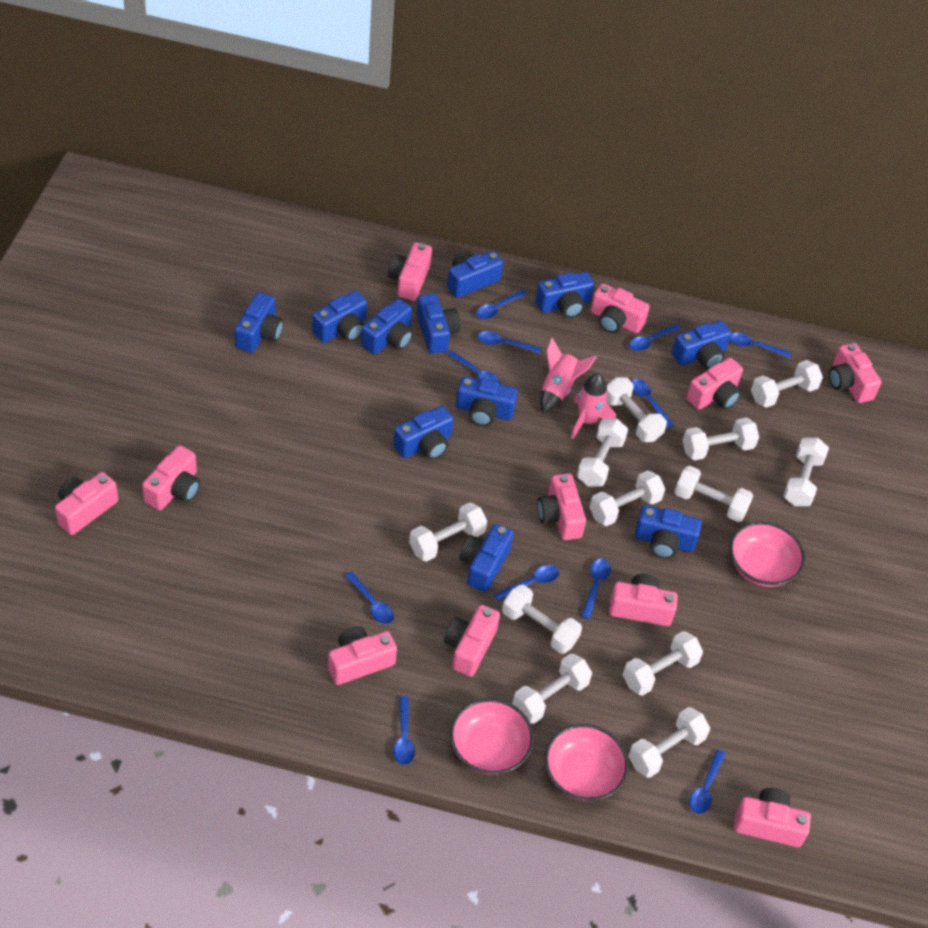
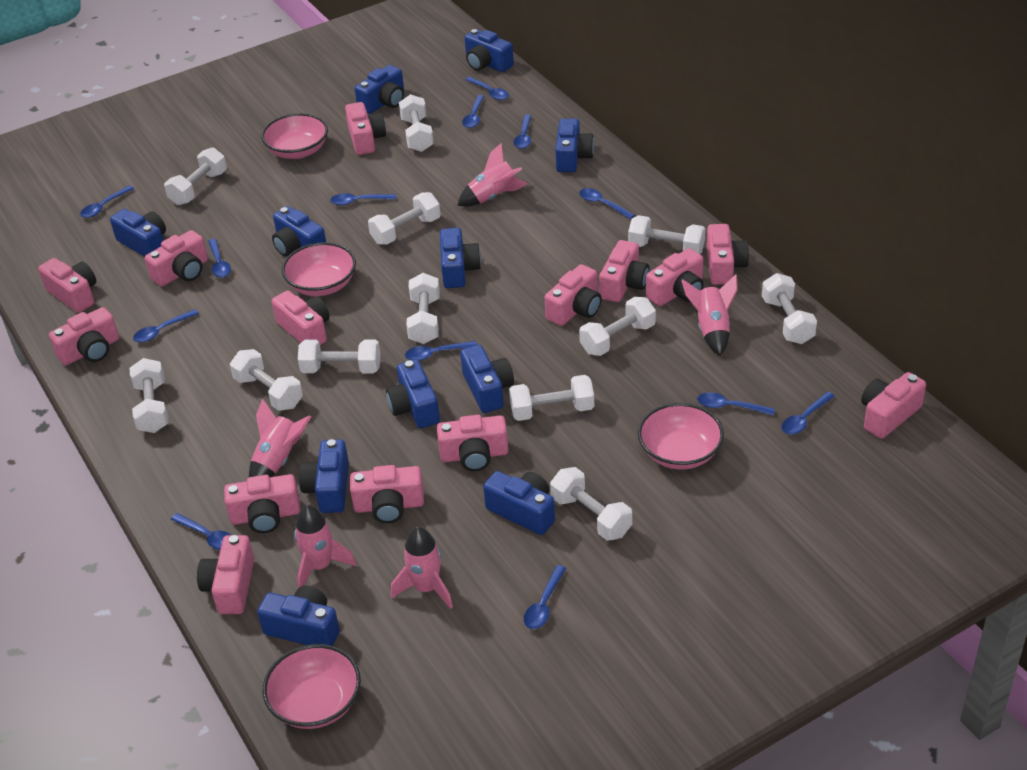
blue spoon: 11 -> 13
pink bowl: 3 -> 4
pink camera: 11 -> 14
pink rocket: 2 -> 5

